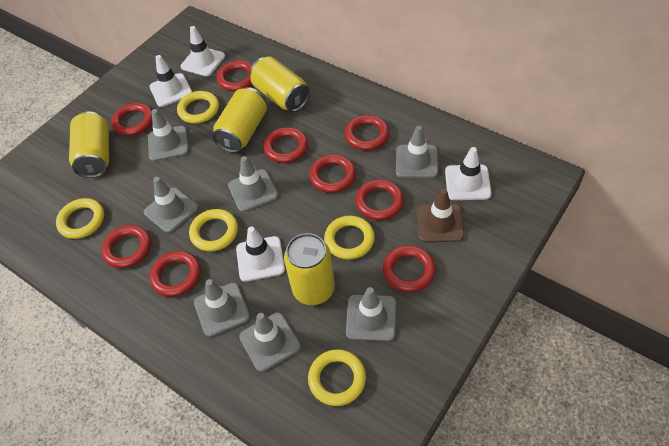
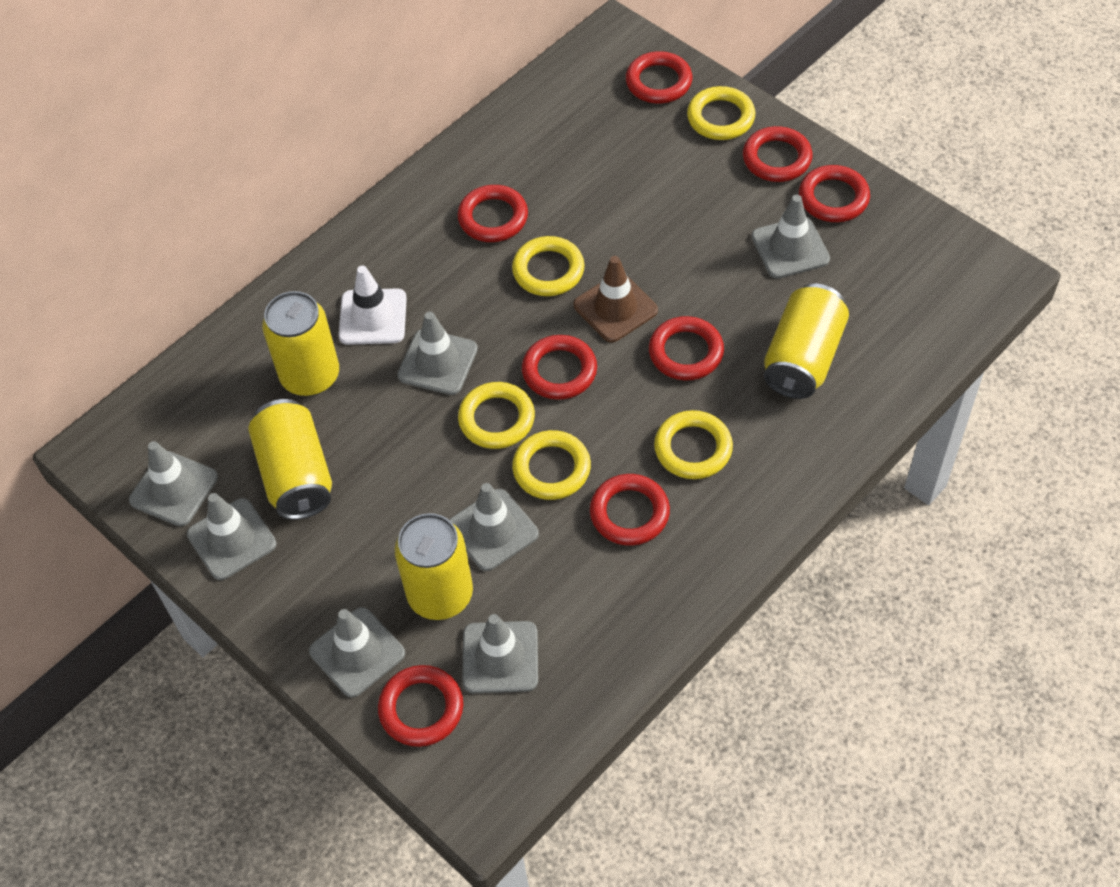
red ring: 9 -> 8
white traffic cone: 4 -> 1

